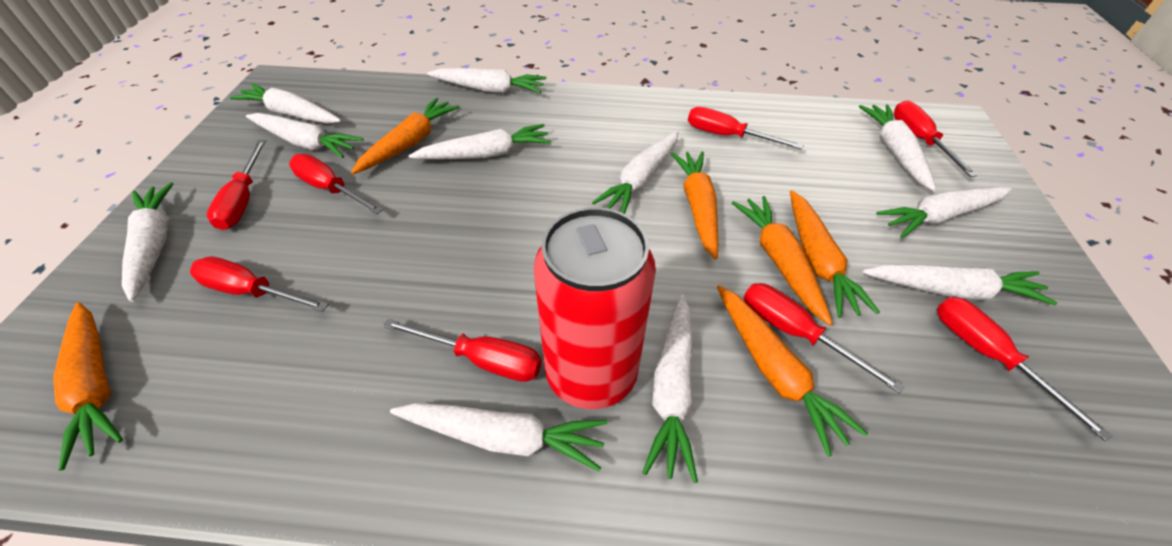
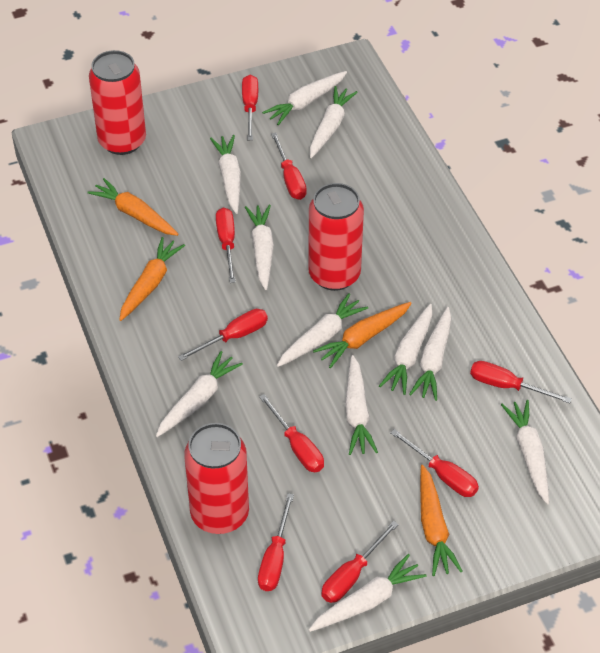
orange carrot: 6 -> 4
red can: 1 -> 3
red screwdriver: 8 -> 9

